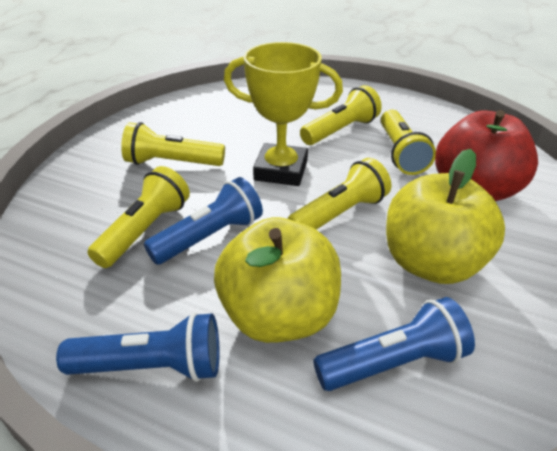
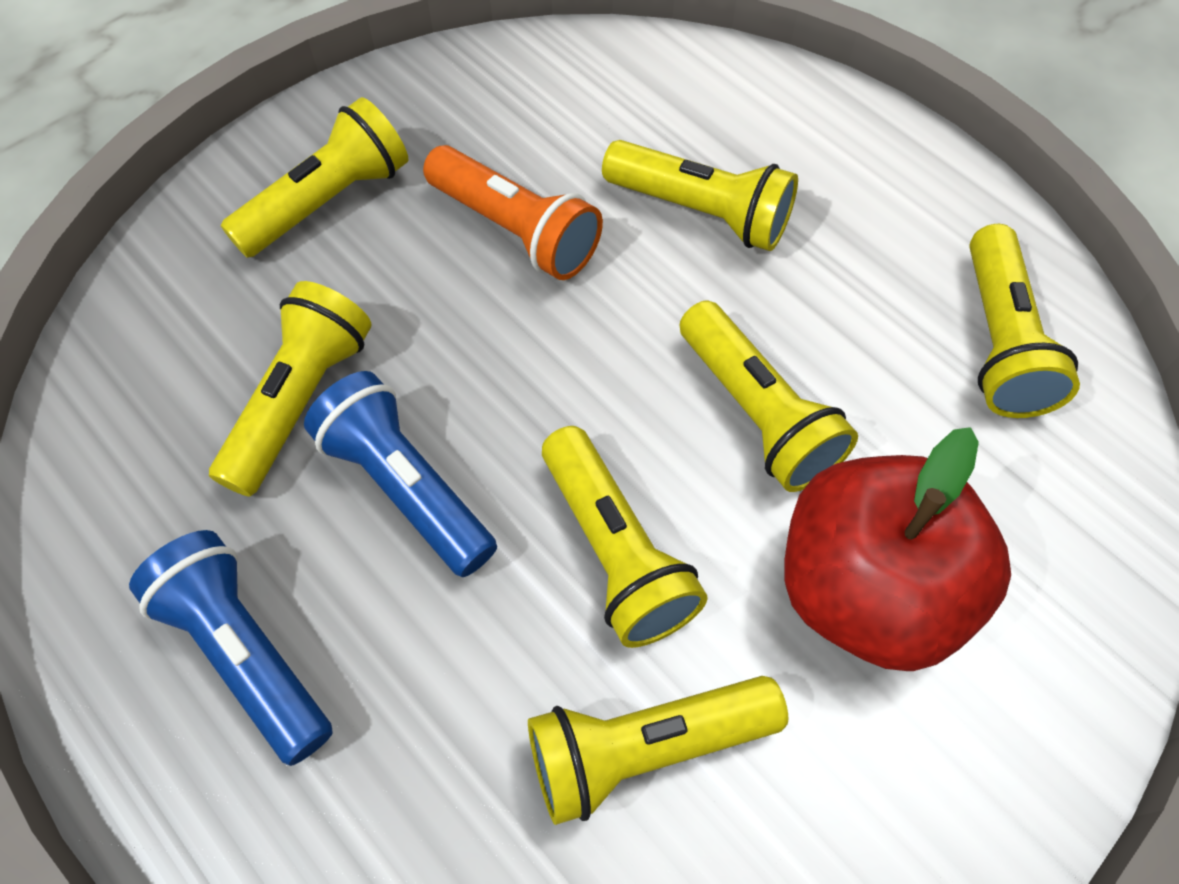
blue flashlight: 3 -> 2
orange flashlight: 0 -> 1
yellow apple: 2 -> 0
yellow flashlight: 5 -> 7
yellow trophy: 1 -> 0

